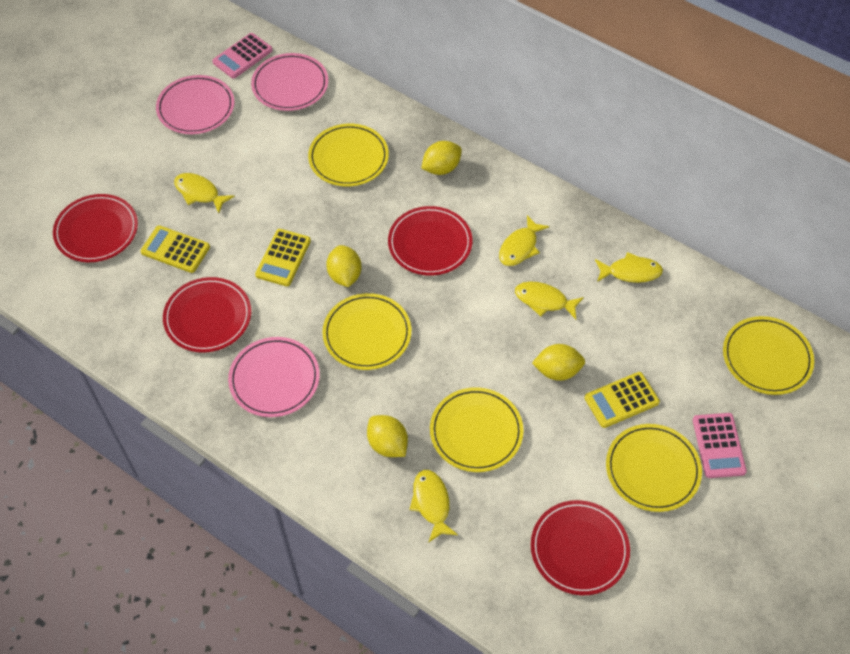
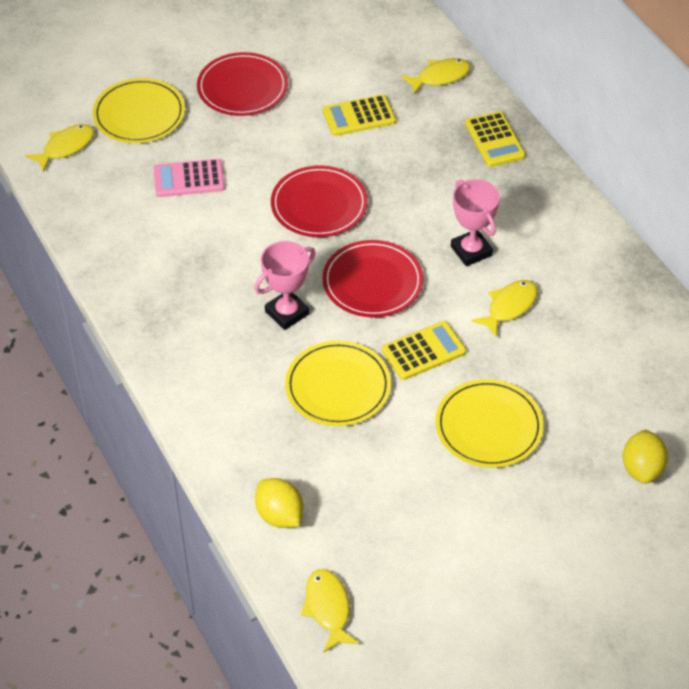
pink calculator: 2 -> 1
pink plate: 3 -> 0
pink trophy: 0 -> 2
red plate: 4 -> 3
yellow fish: 5 -> 4
yellow lemon: 4 -> 2
yellow plate: 5 -> 3

